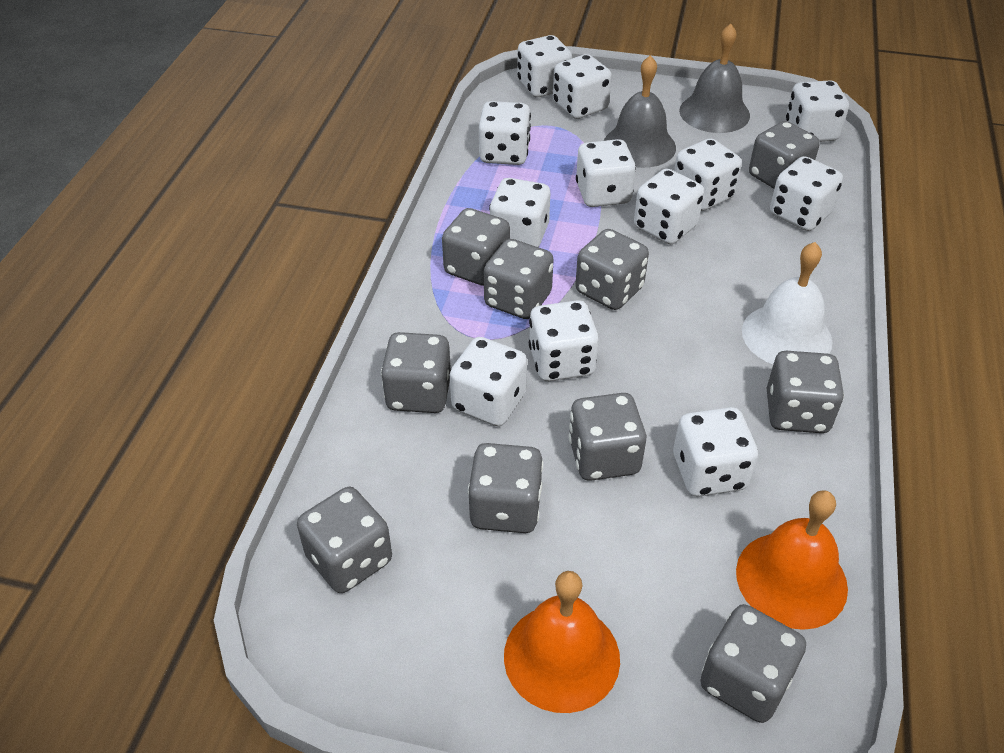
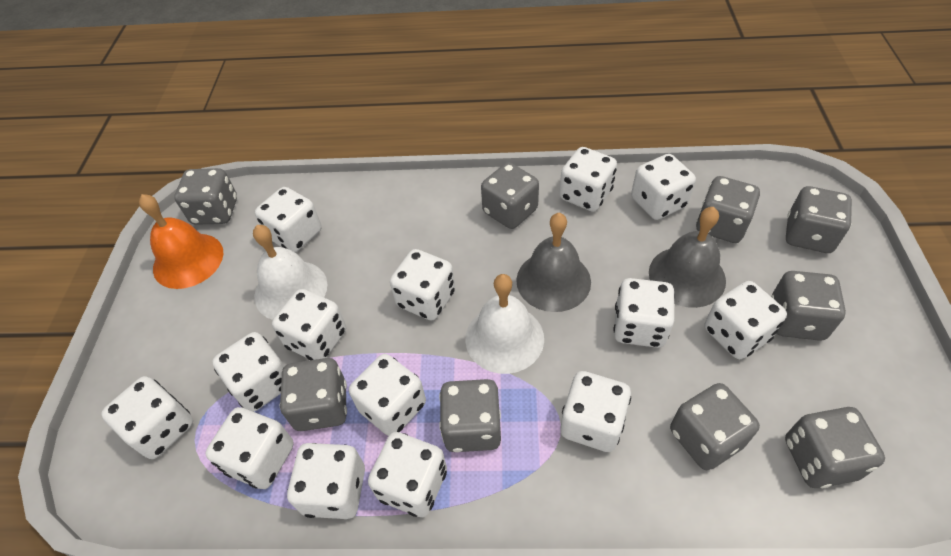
grey dice: 10 -> 9
orange bell: 2 -> 1
white bell: 1 -> 2
white dice: 12 -> 14

